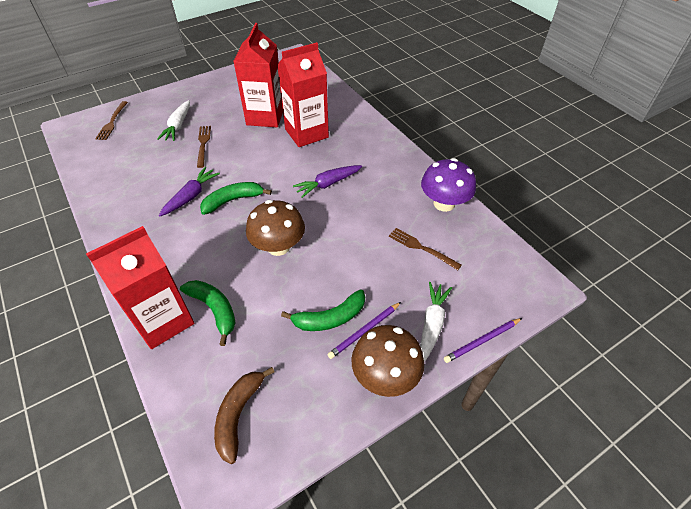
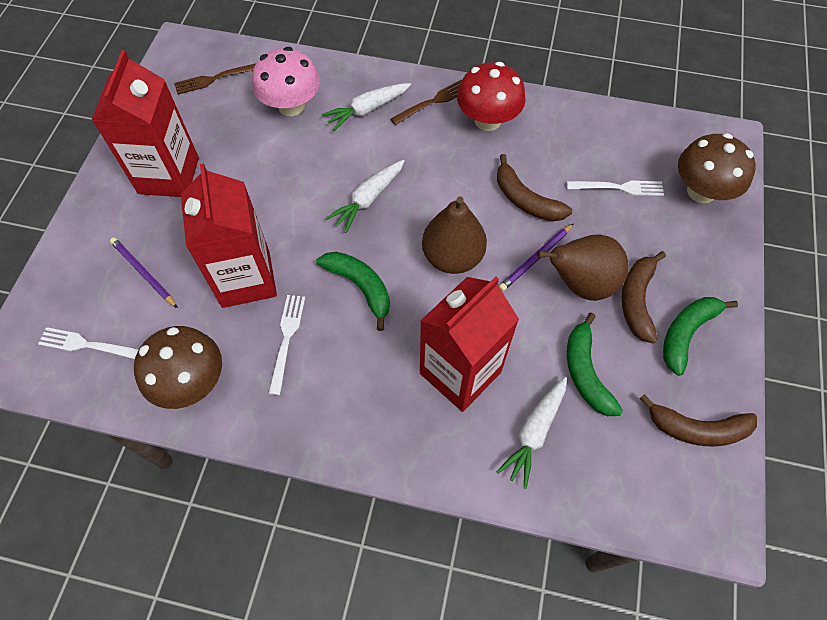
brown banana: 1 -> 3
brown fork: 3 -> 2
brown pear: 0 -> 2
pink mushroom: 0 -> 1
purple carrot: 2 -> 0
purple mushroom: 1 -> 0
red mushroom: 0 -> 1
white carrot: 2 -> 3
white fork: 0 -> 3

